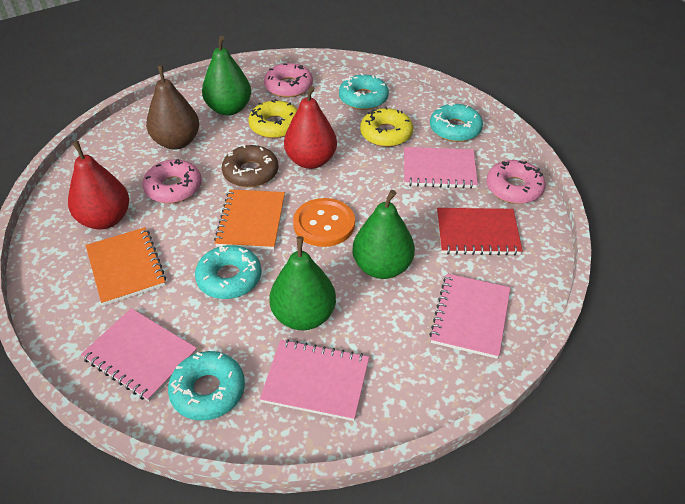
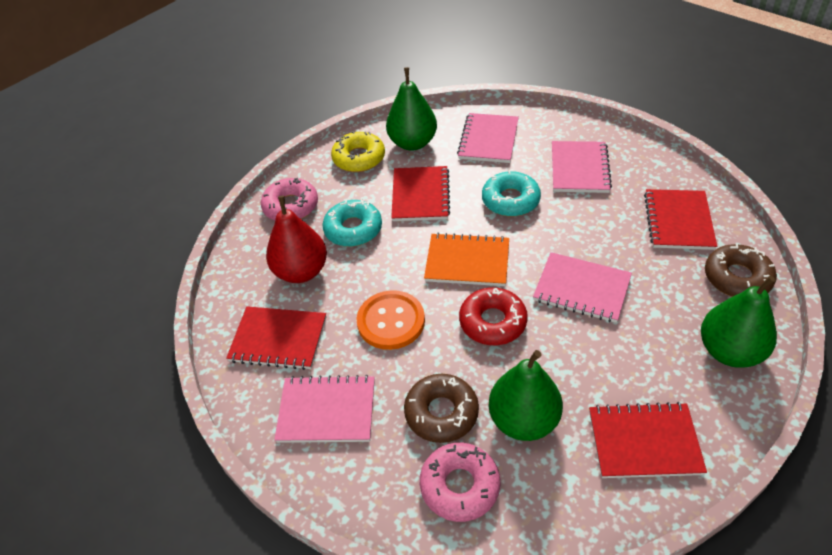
brown donut: 1 -> 2
brown pear: 1 -> 0
orange notebook: 2 -> 1
pink donut: 3 -> 2
red donut: 0 -> 1
red notebook: 1 -> 4
red pear: 2 -> 1
turquoise donut: 4 -> 2
yellow donut: 2 -> 1

